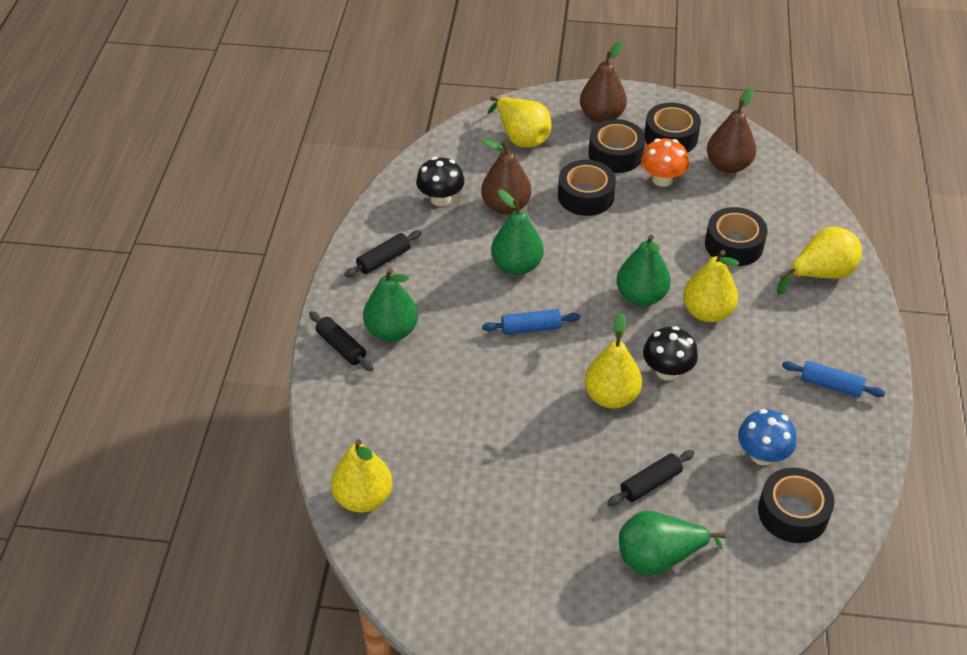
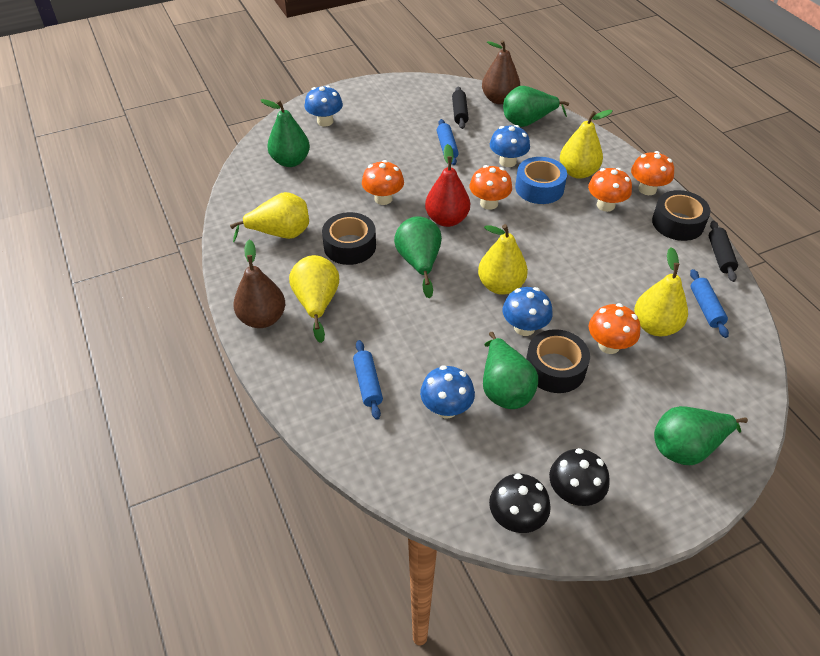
black rolling pin: 3 -> 2
black tape: 5 -> 3
blue mushroom: 1 -> 4
blue rolling pin: 2 -> 3
blue tape: 0 -> 1
brown pear: 3 -> 2
green pear: 4 -> 5
orange mushroom: 1 -> 5
red pear: 0 -> 1

